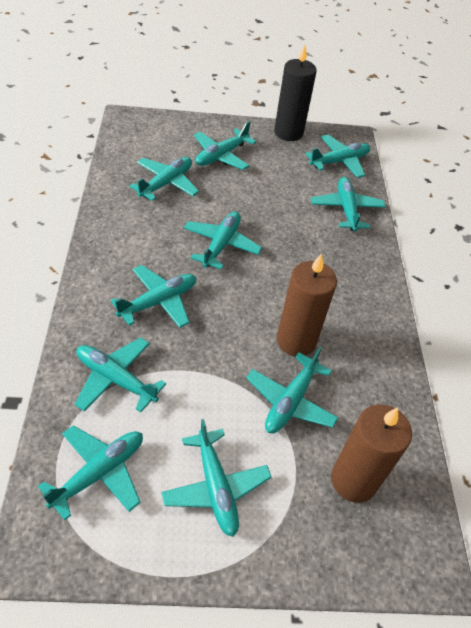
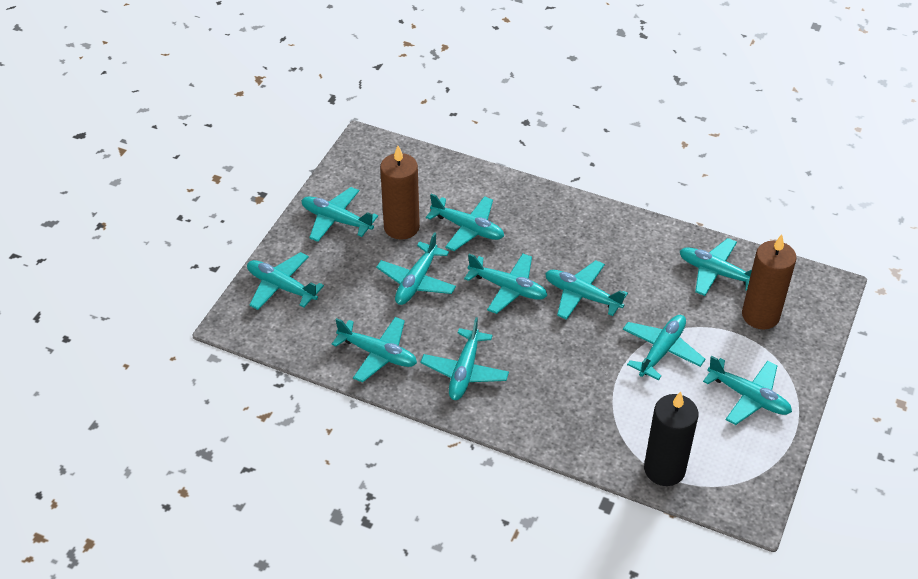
turquoise plane: 10 -> 11

